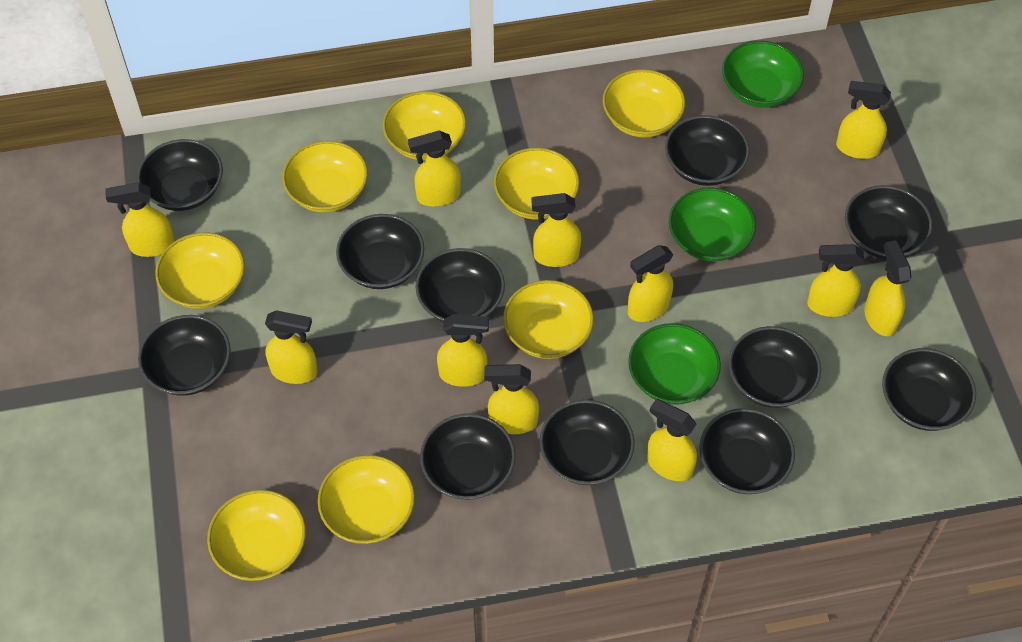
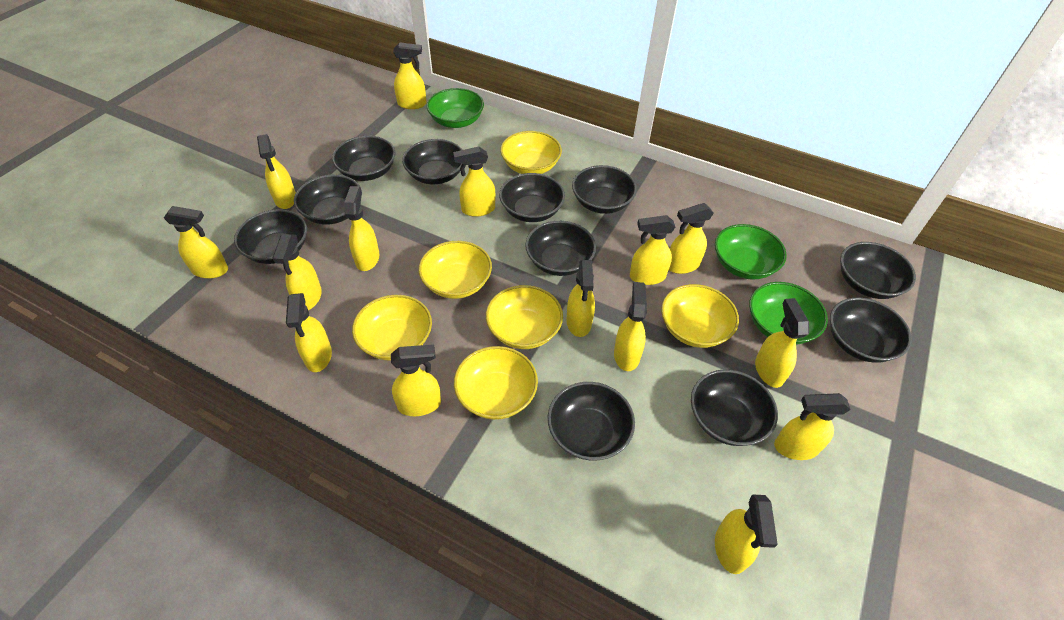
yellow bowl: 8 -> 6
yellow spray bottle: 11 -> 15

